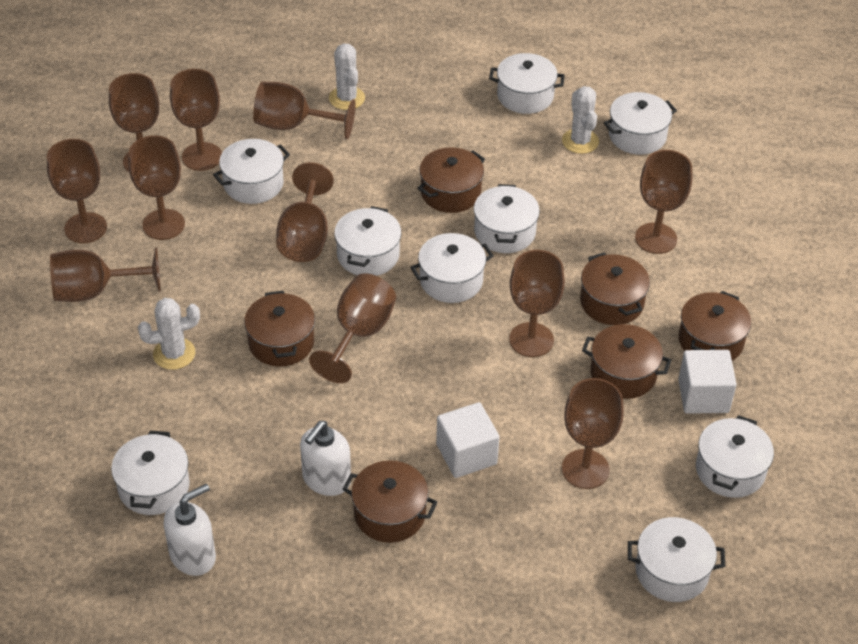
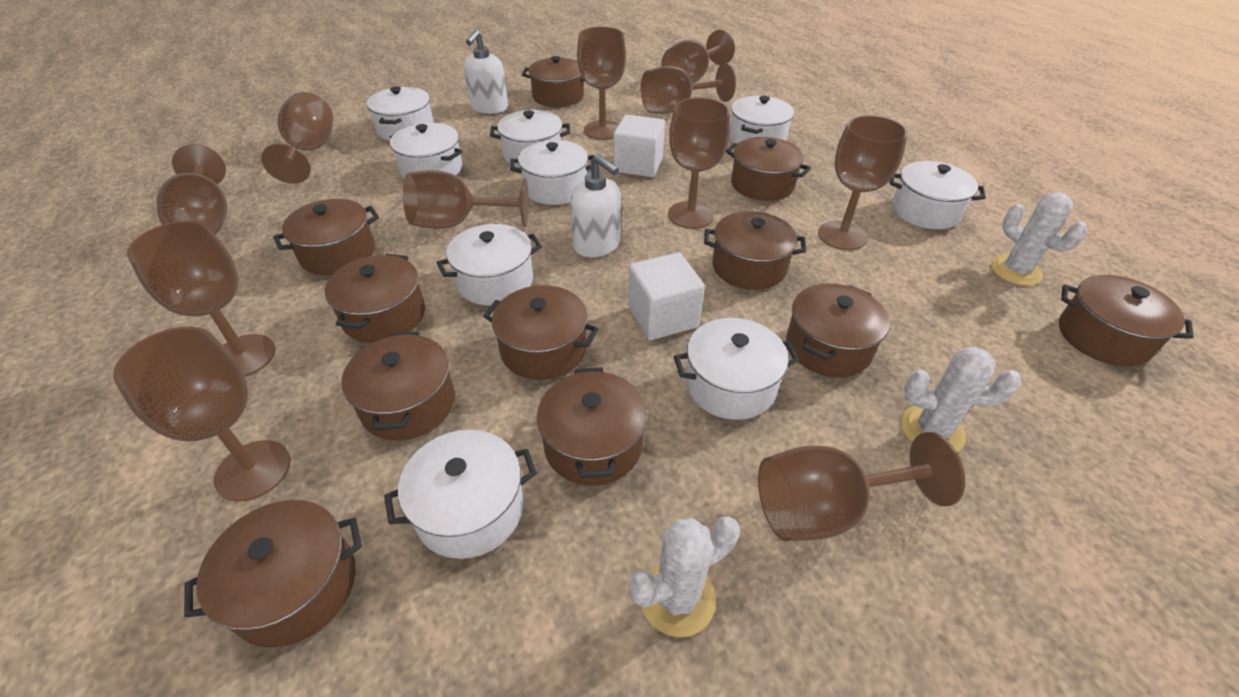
brown pot: 6 -> 11

